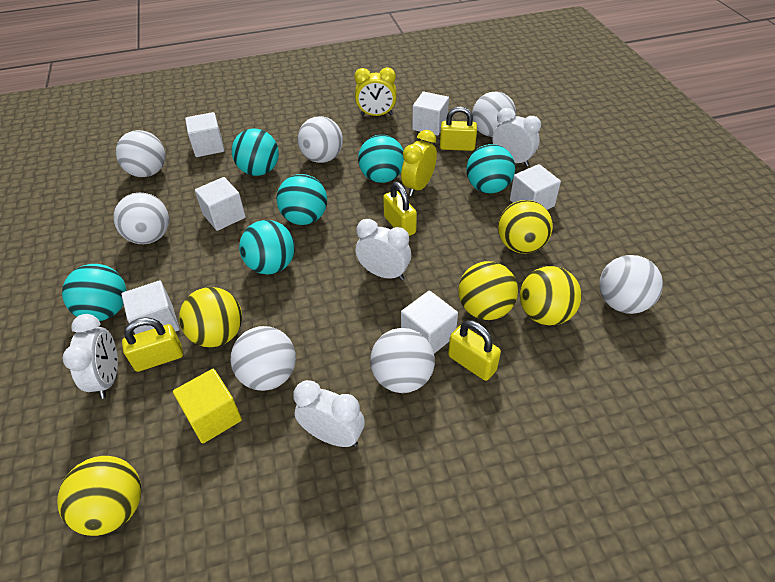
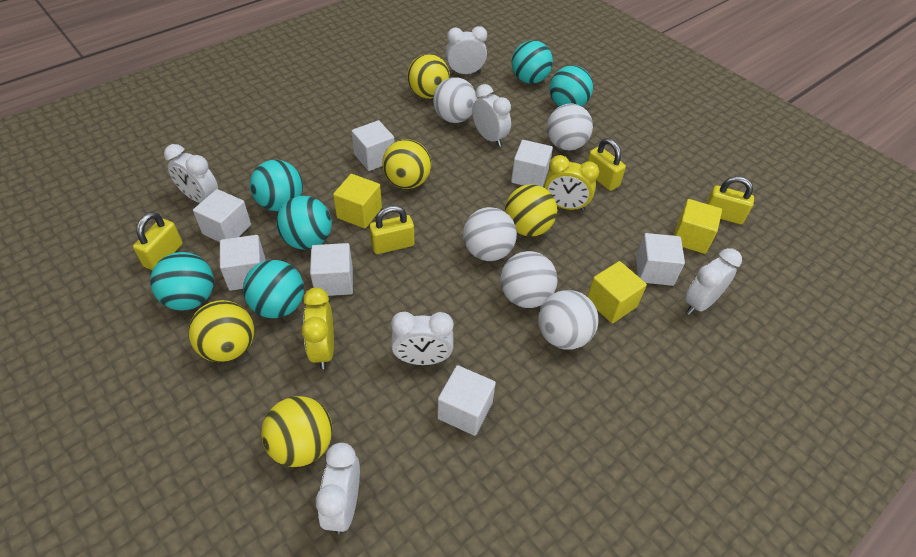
white ball: 7 -> 5
white clock: 4 -> 6
white cube: 6 -> 7
yellow cube: 1 -> 3

